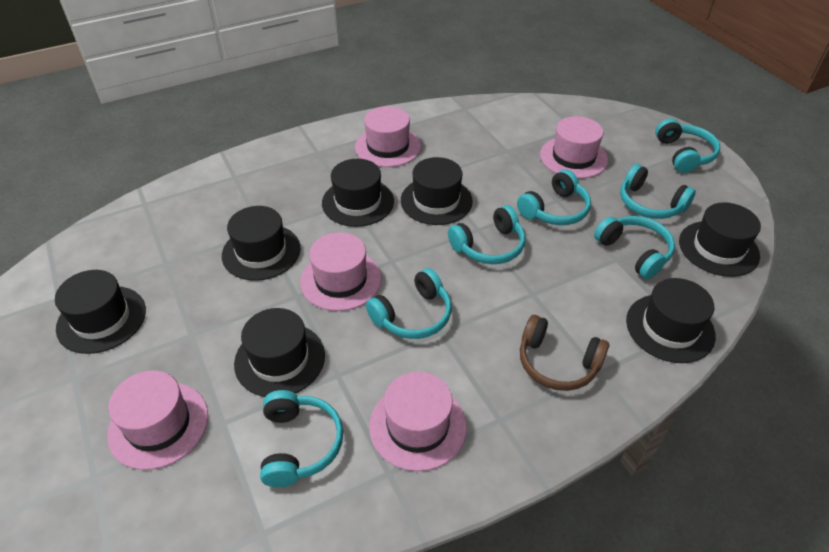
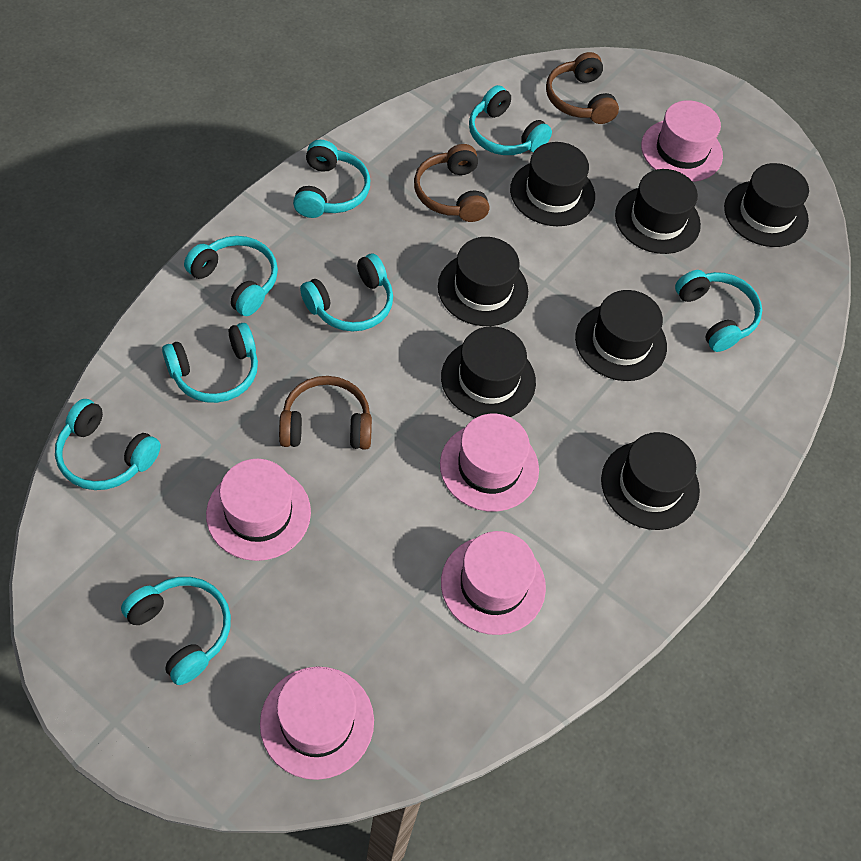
brown headphones: 1 -> 3
turquoise headphones: 7 -> 8

